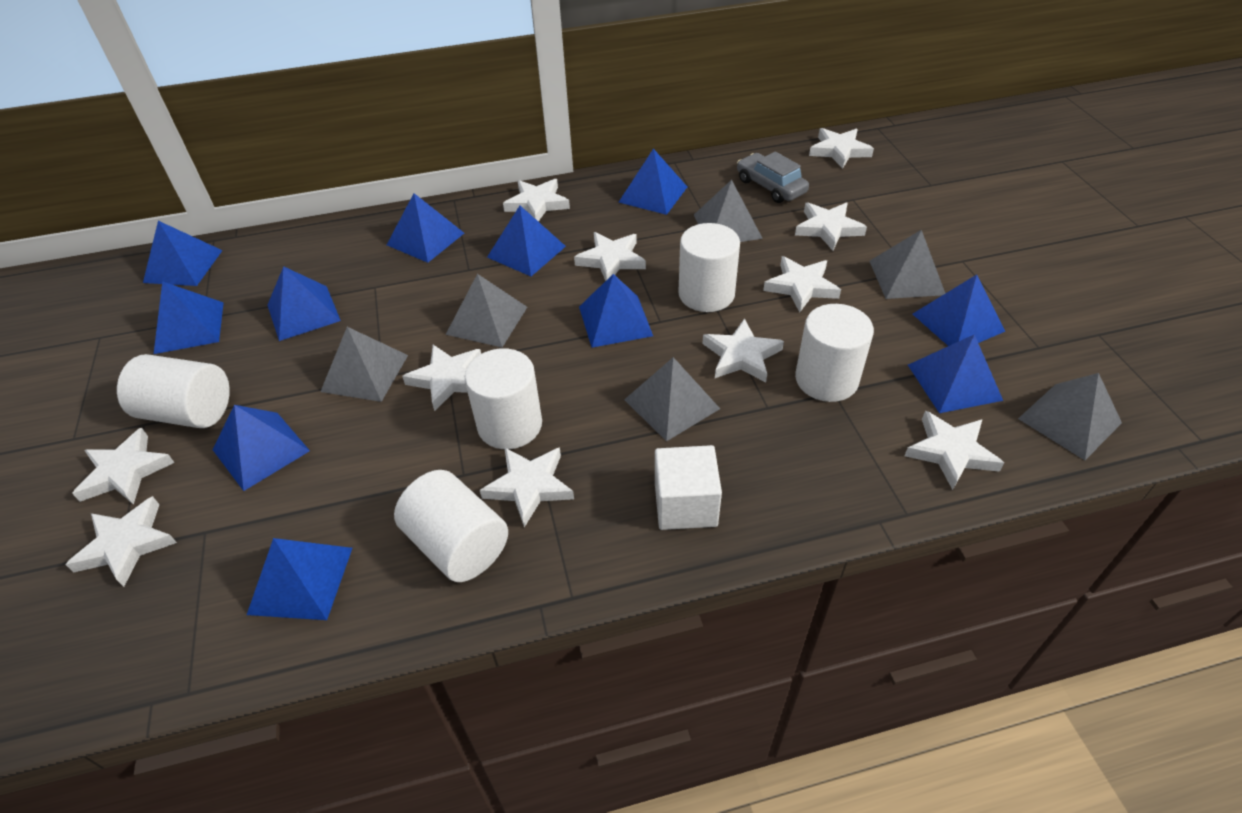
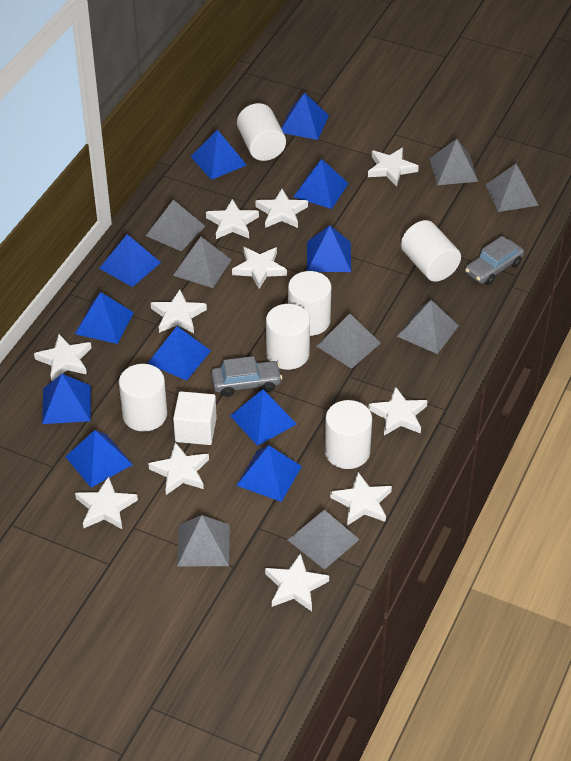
grey car: 1 -> 2
grey pyramid: 6 -> 8
white cylinder: 5 -> 6

